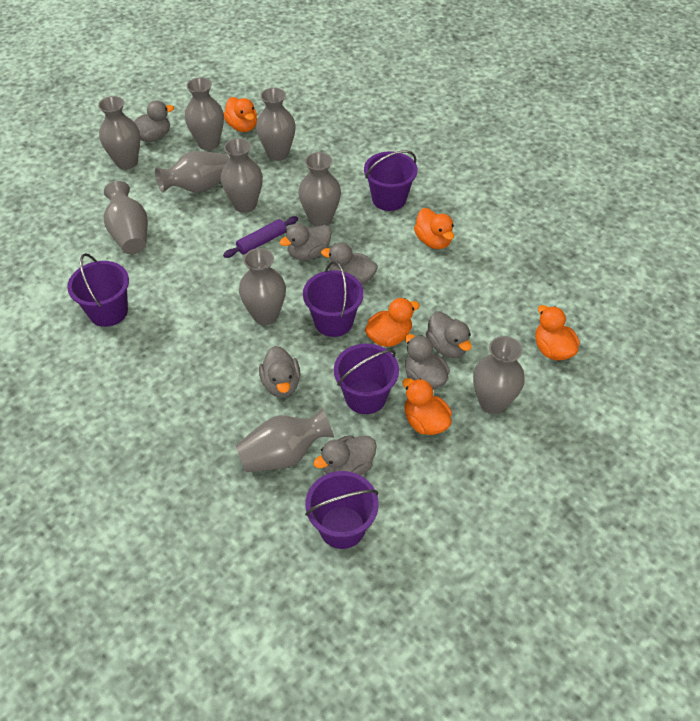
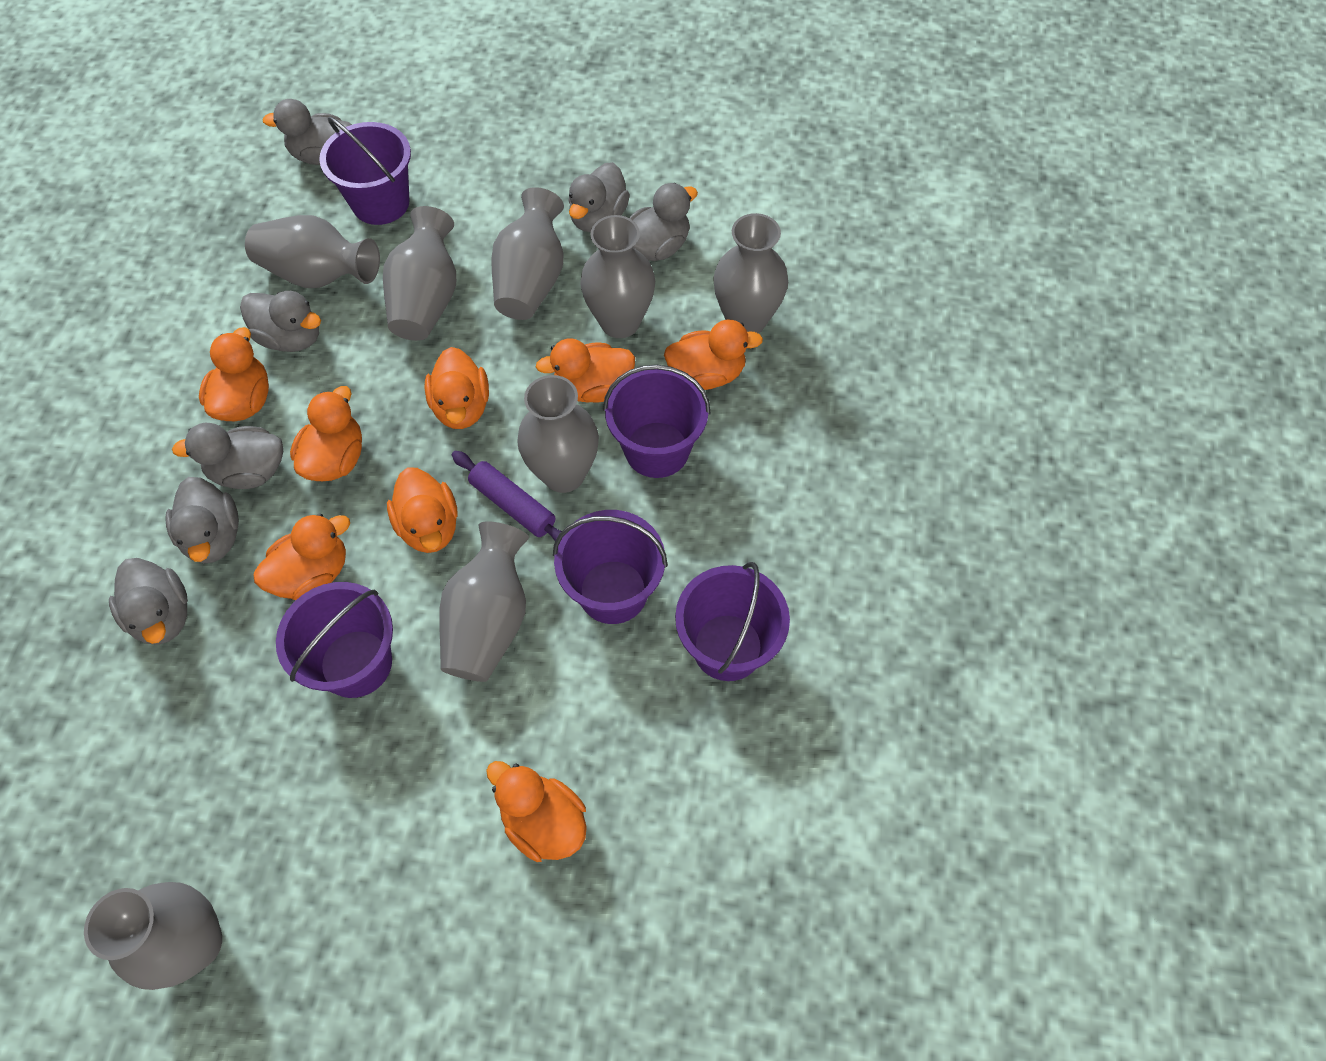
grey vase: 10 -> 8
orange duck: 5 -> 8

